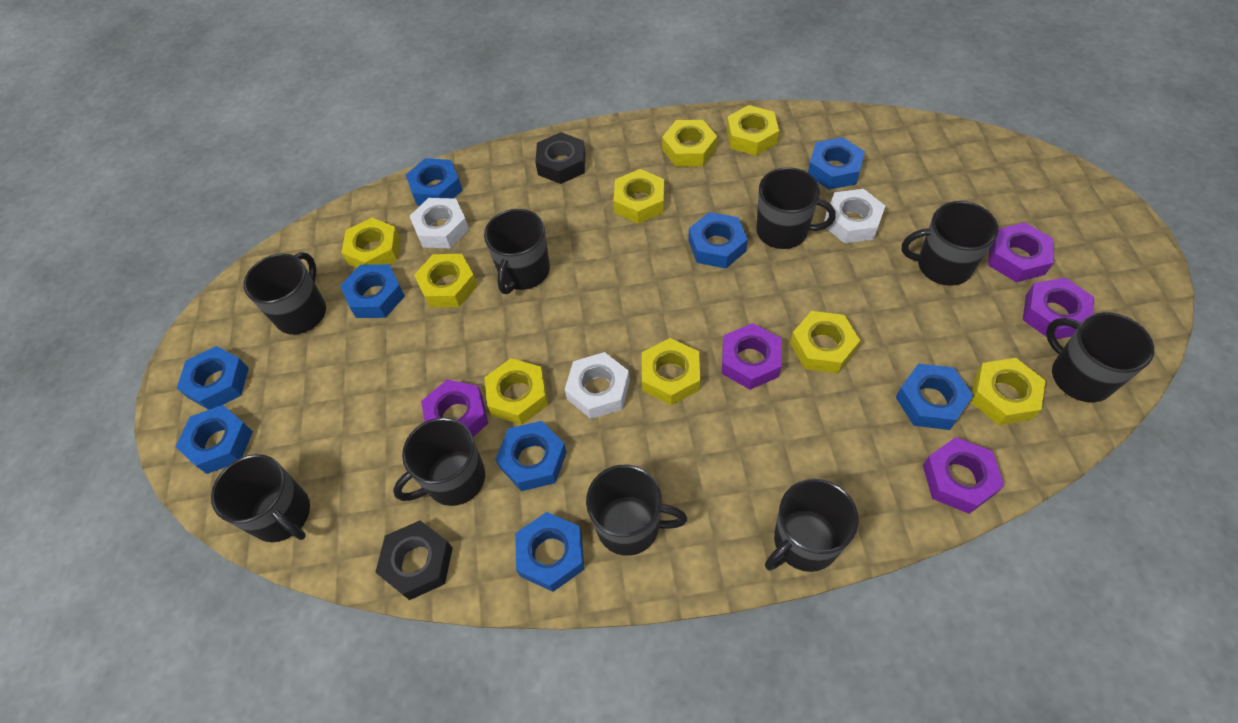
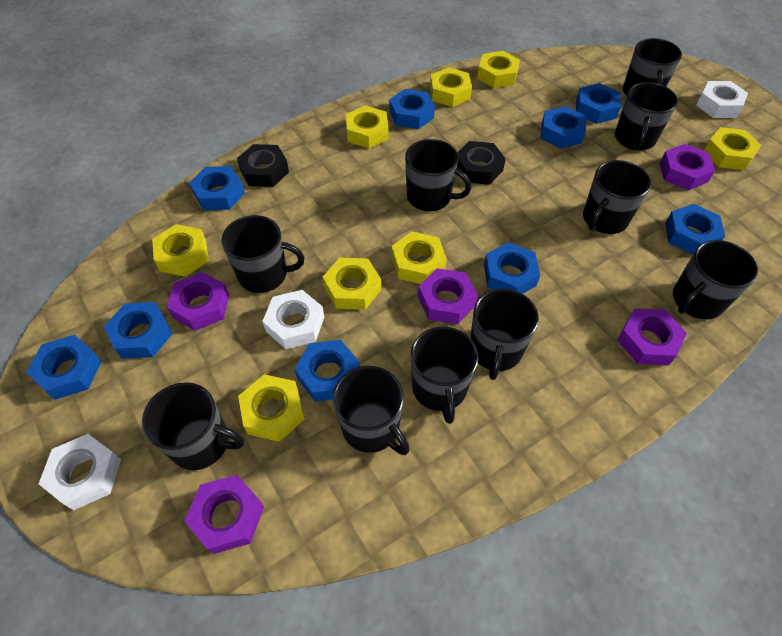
black mug: 9 -> 10
yellow nut: 9 -> 8

